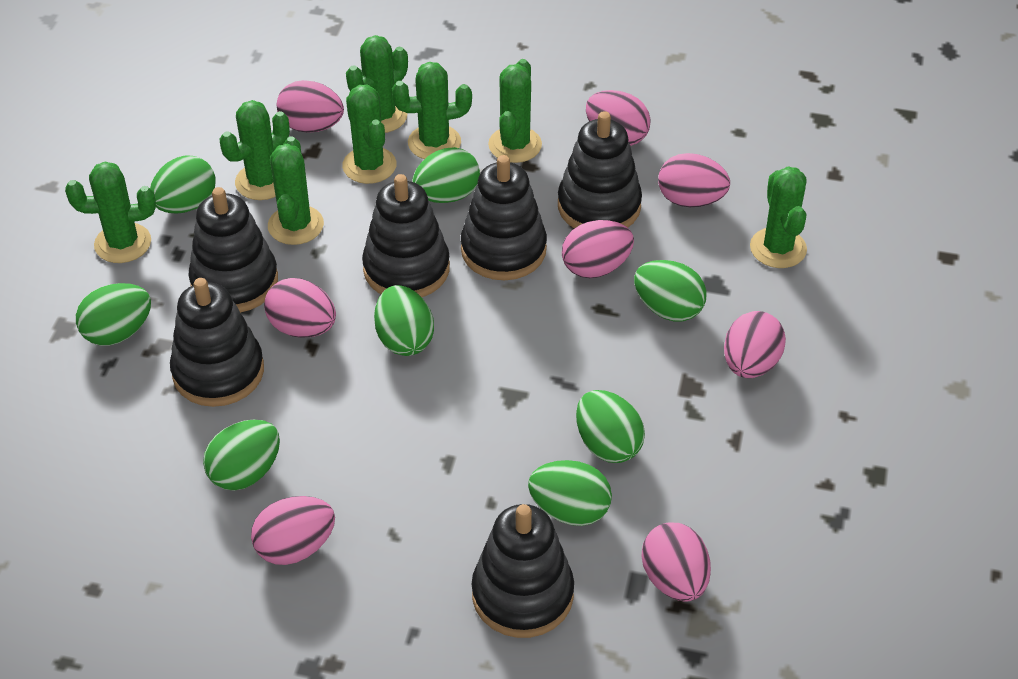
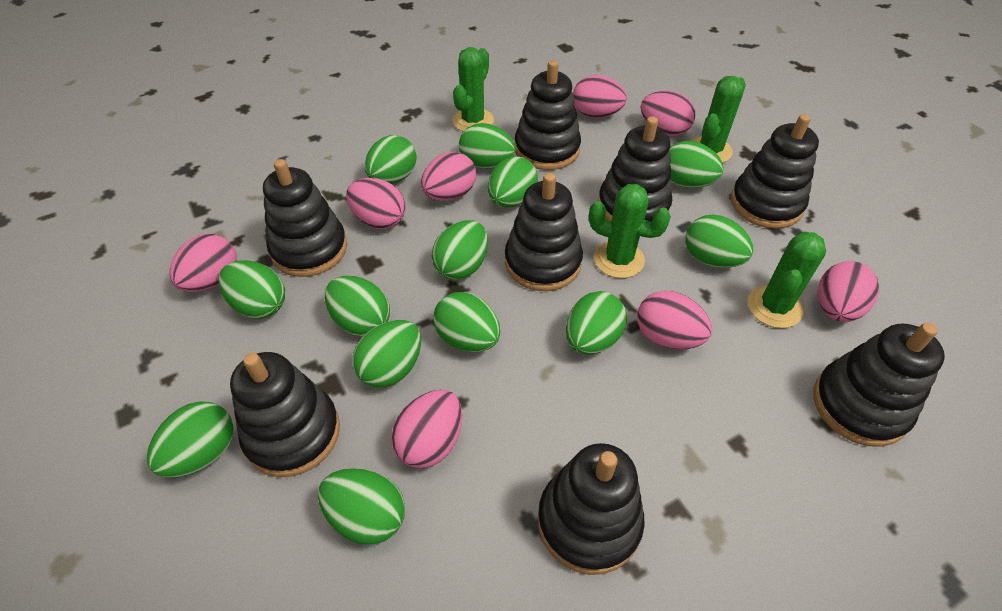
black stacking toy: 6 -> 8
green cactus: 8 -> 4
green egg: 8 -> 13

